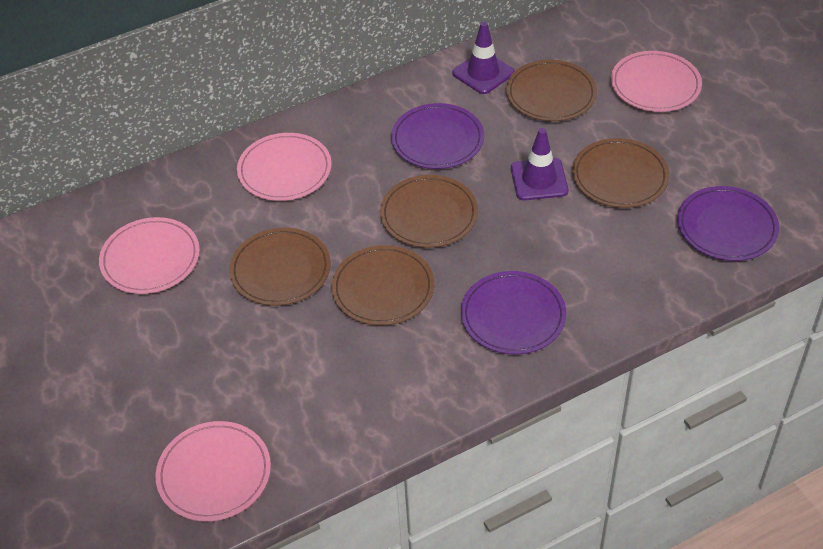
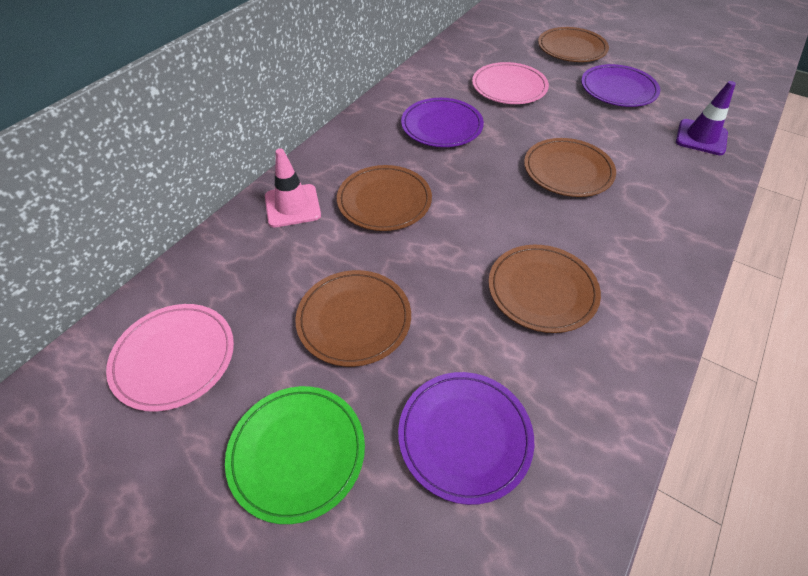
green plate: 0 -> 1
pink plate: 4 -> 2
pink traffic cone: 0 -> 1
purple traffic cone: 2 -> 1

